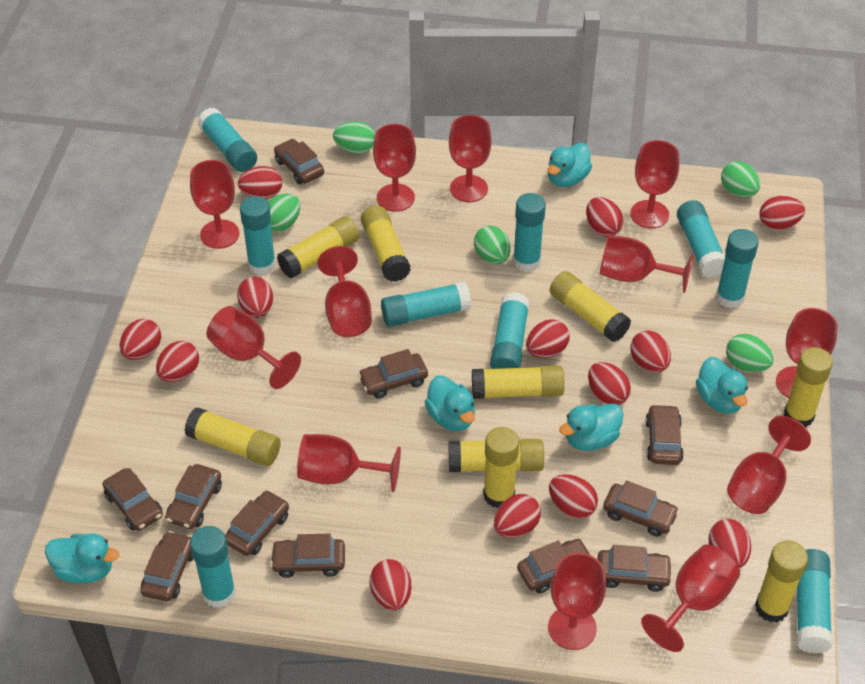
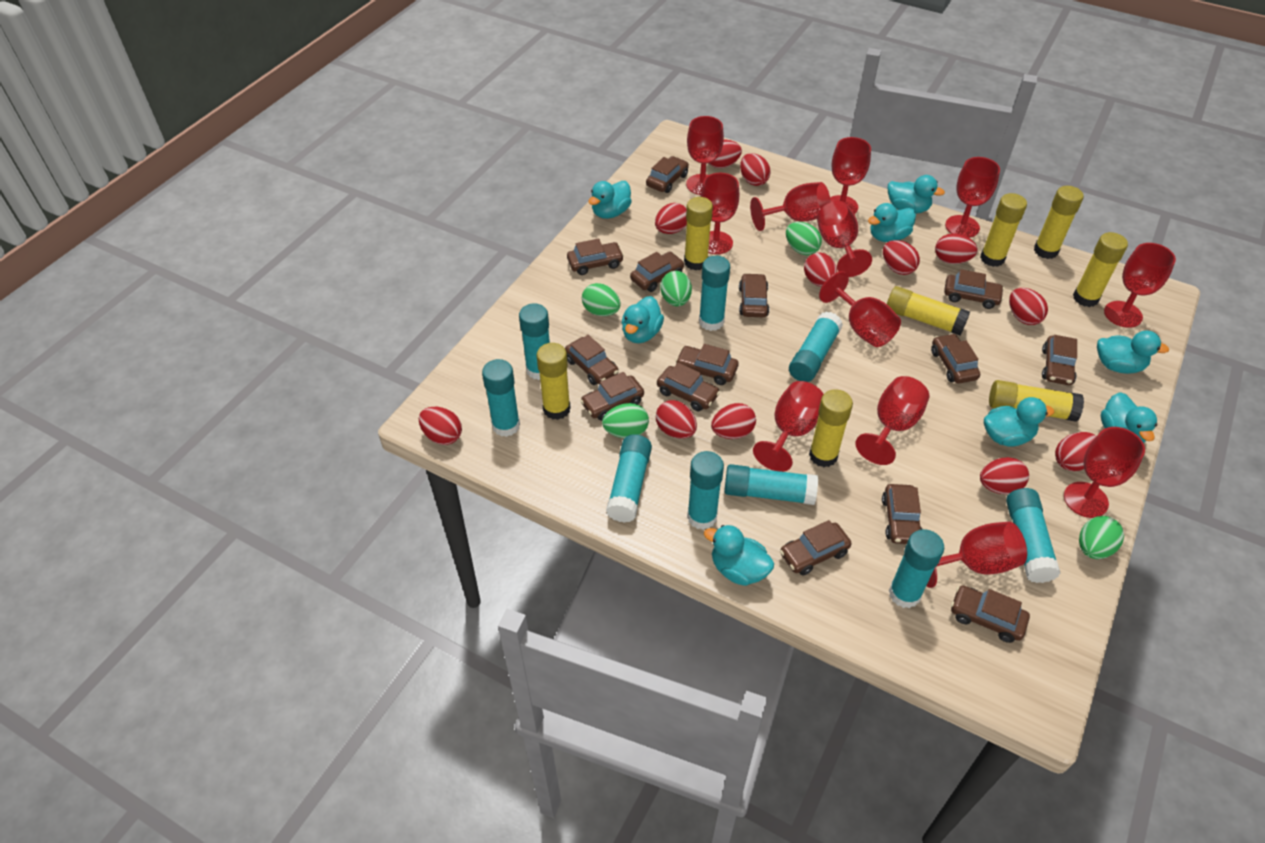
brown car: 11 -> 14
red egg: 13 -> 12
turquoise duck: 5 -> 8
yellow glue stick: 9 -> 8

